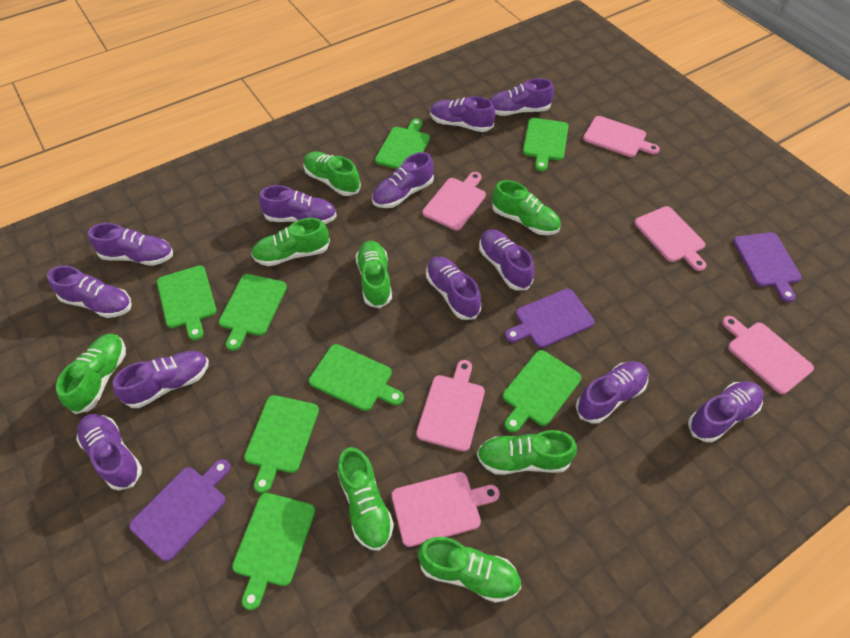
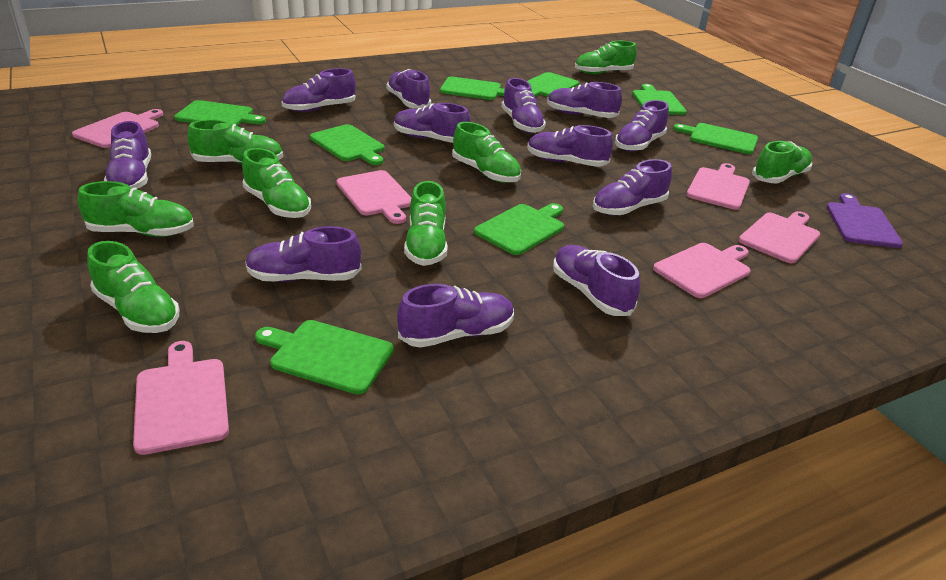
purple cutting board: 3 -> 1

